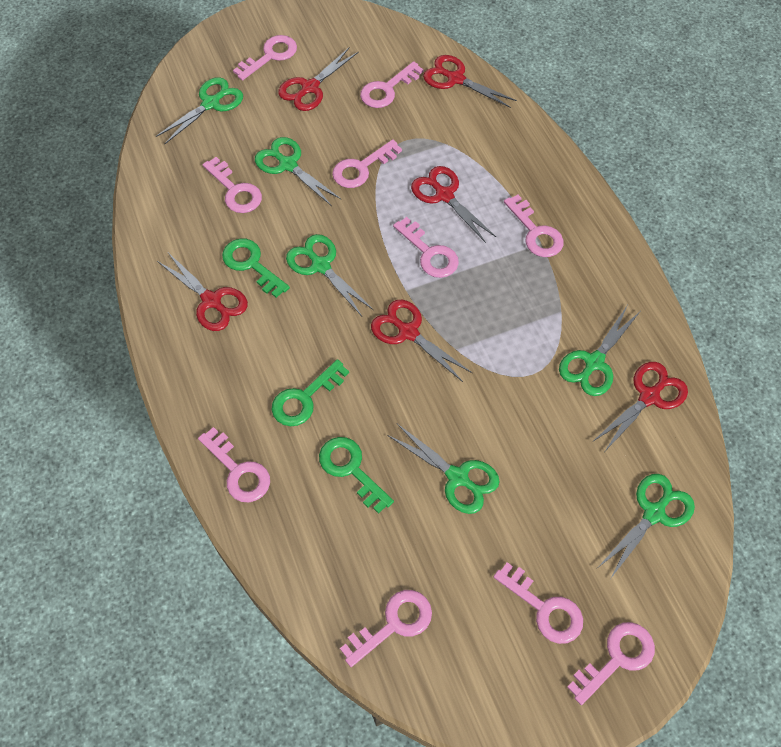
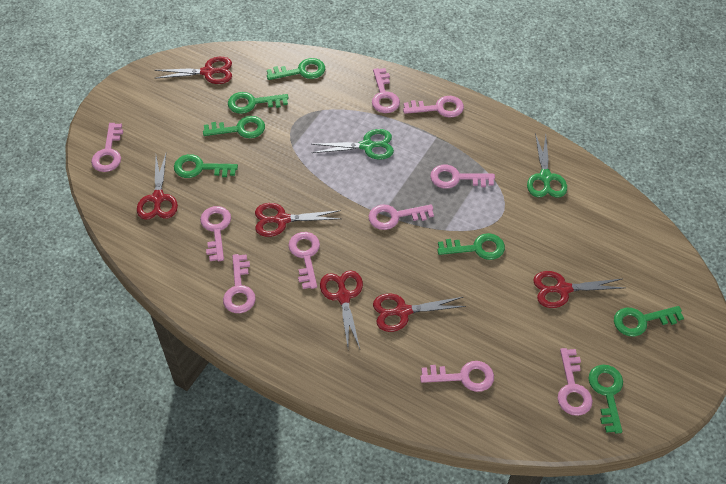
green key: 3 -> 7
green scissors: 6 -> 2

